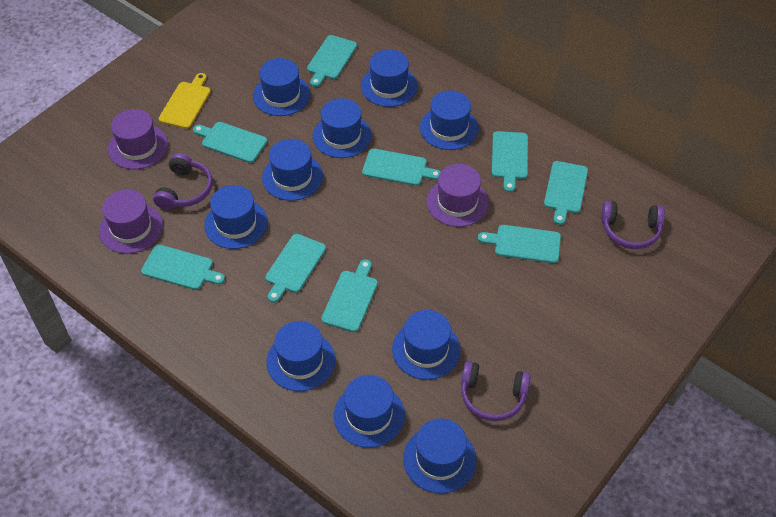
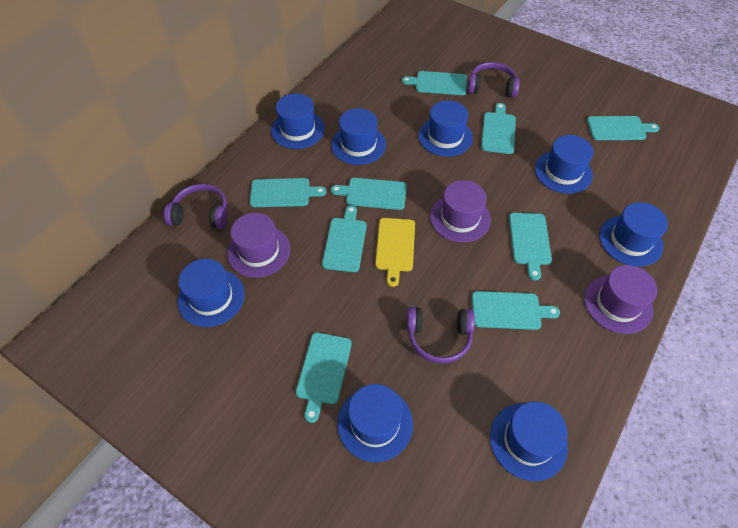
blue hat: 10 -> 8

